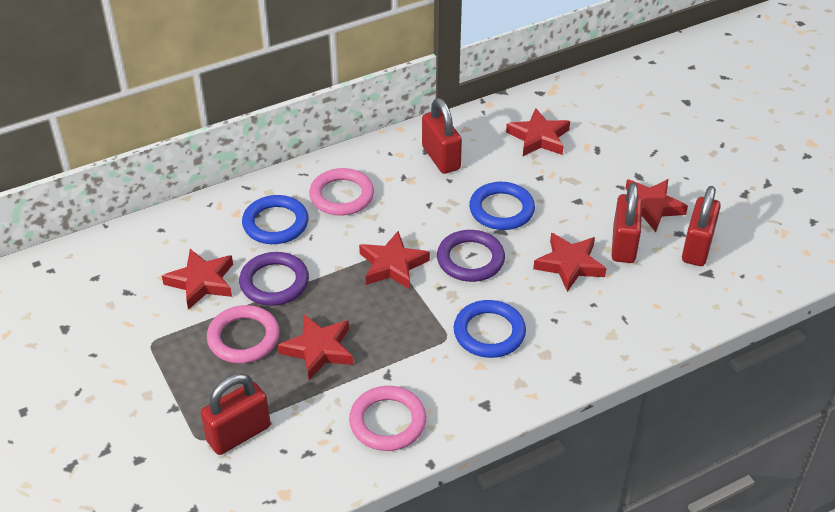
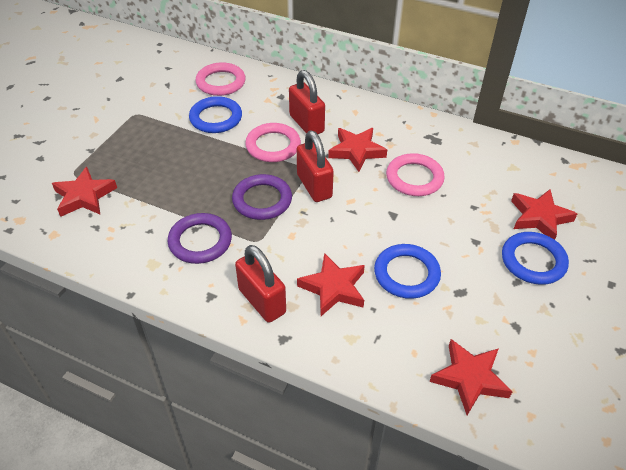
red padlock: 4 -> 3
red star: 6 -> 5

